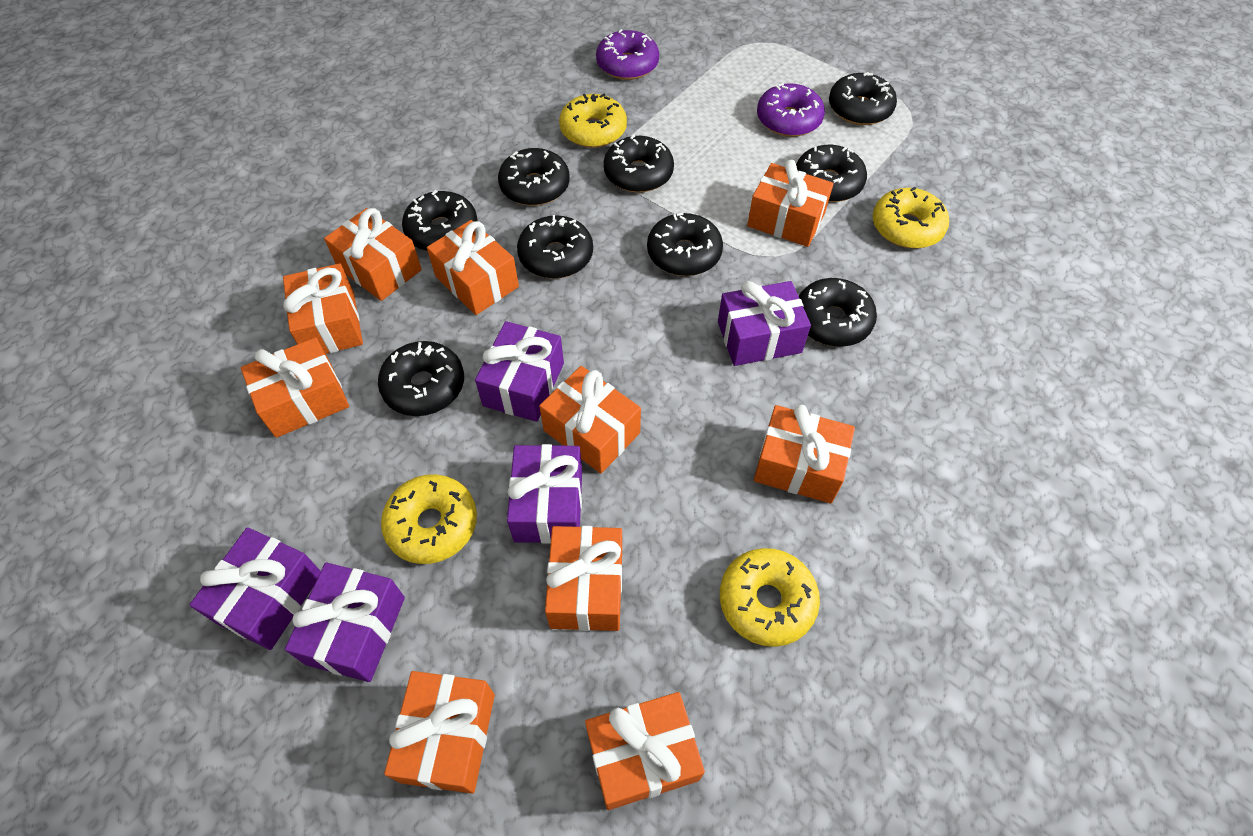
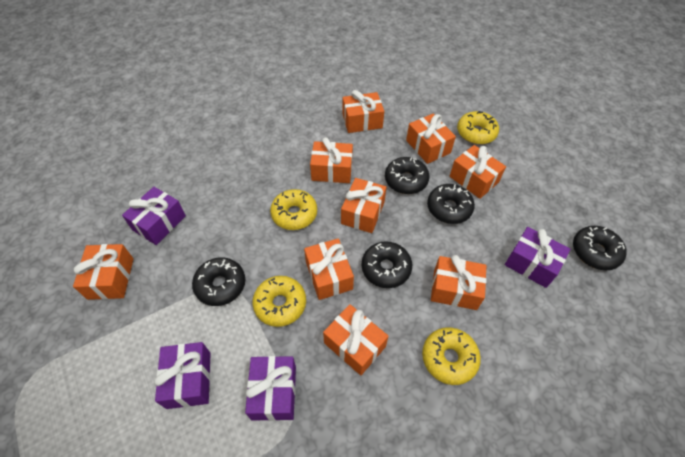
black donut: 9 -> 5
orange gift: 10 -> 9
purple donut: 2 -> 0
purple gift: 5 -> 4

